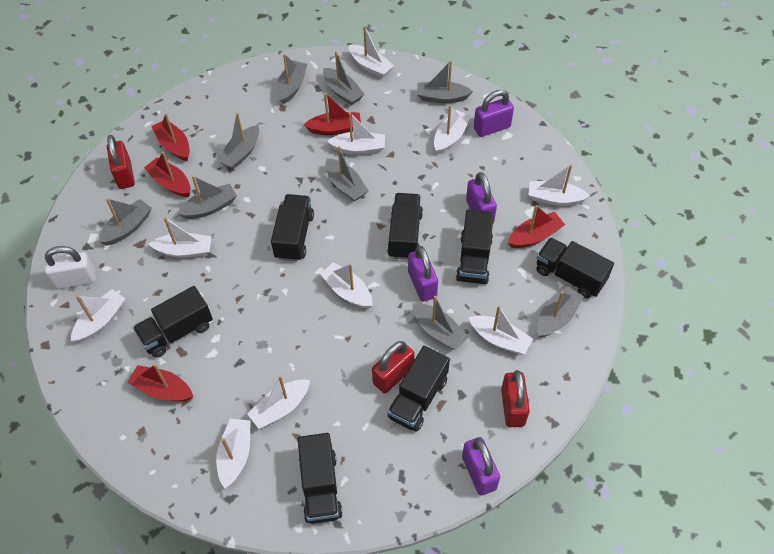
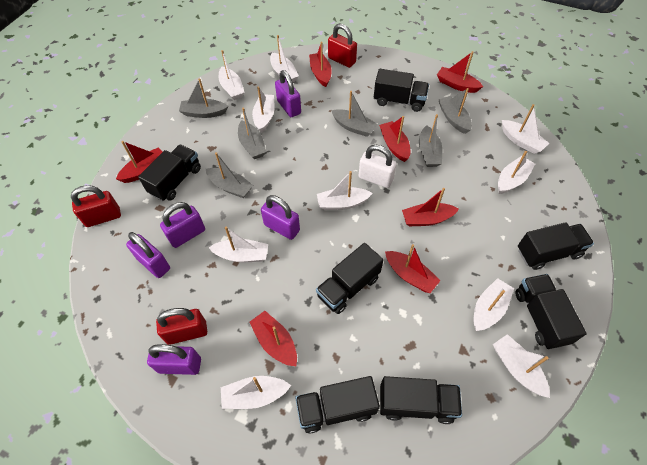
grey boat: 9 -> 6
purple padlock: 4 -> 5
red boat: 5 -> 7

